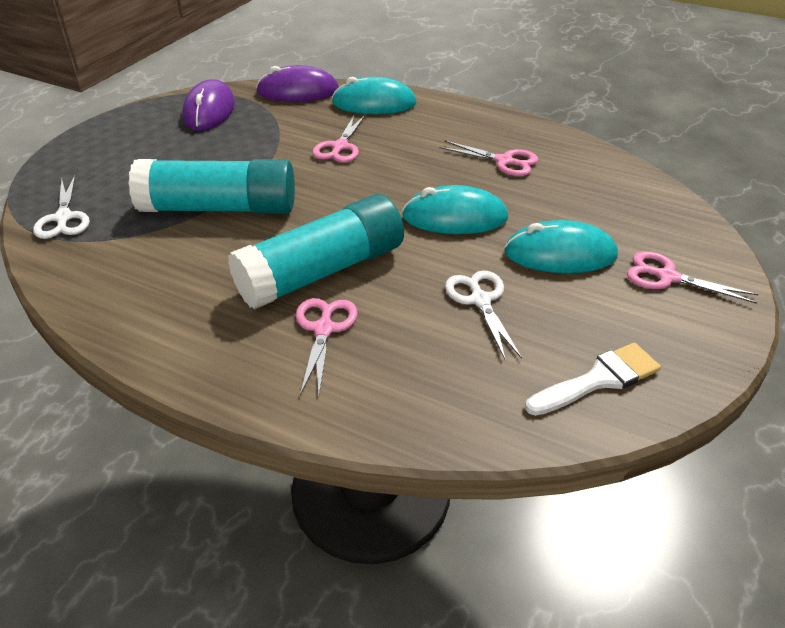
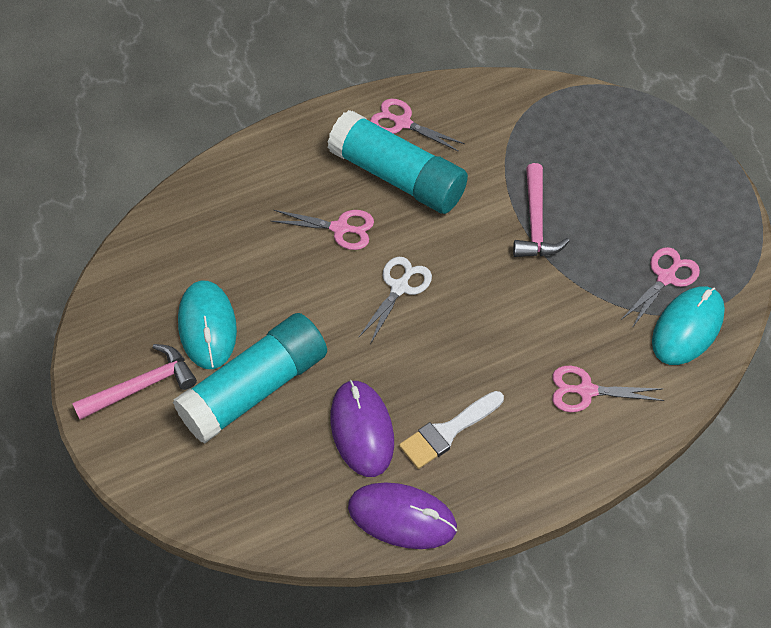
pink hammer: 0 -> 2
turquoise mouse: 3 -> 2
white scissors: 2 -> 1

